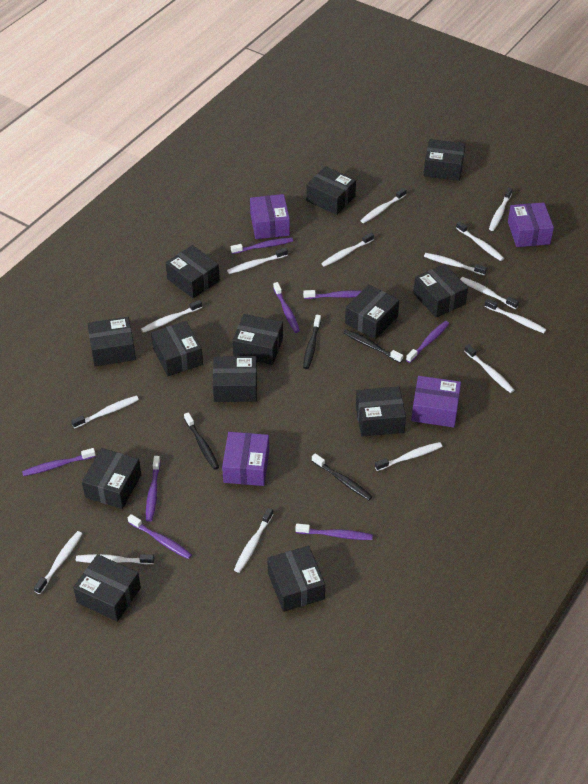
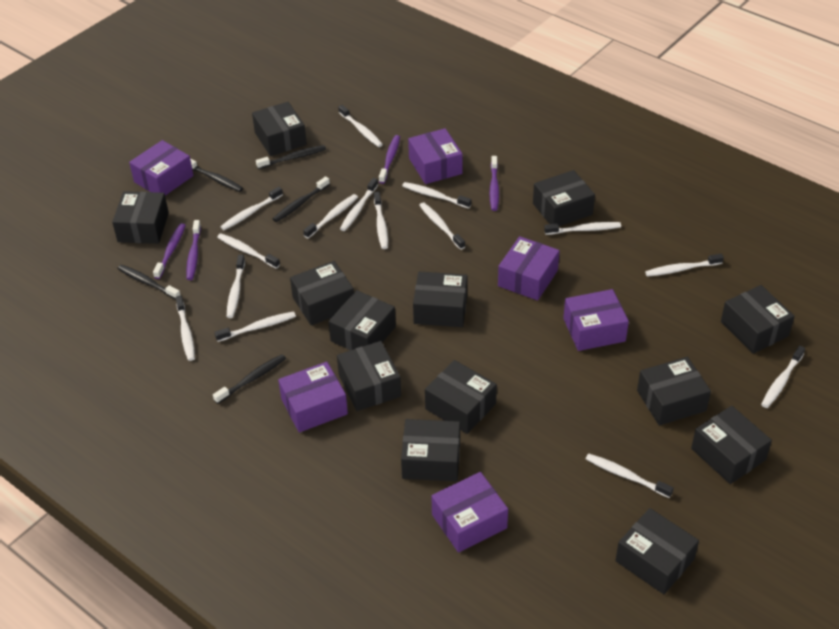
black toothbrush: 4 -> 5
purple box: 4 -> 6
purple toothbrush: 8 -> 4

